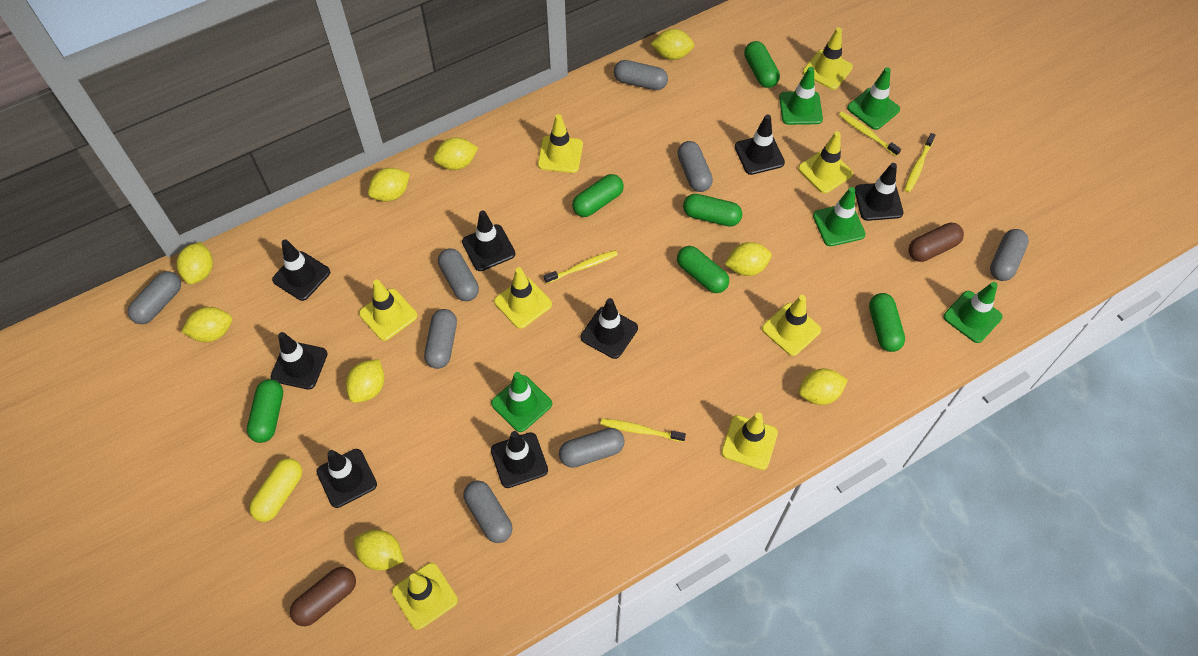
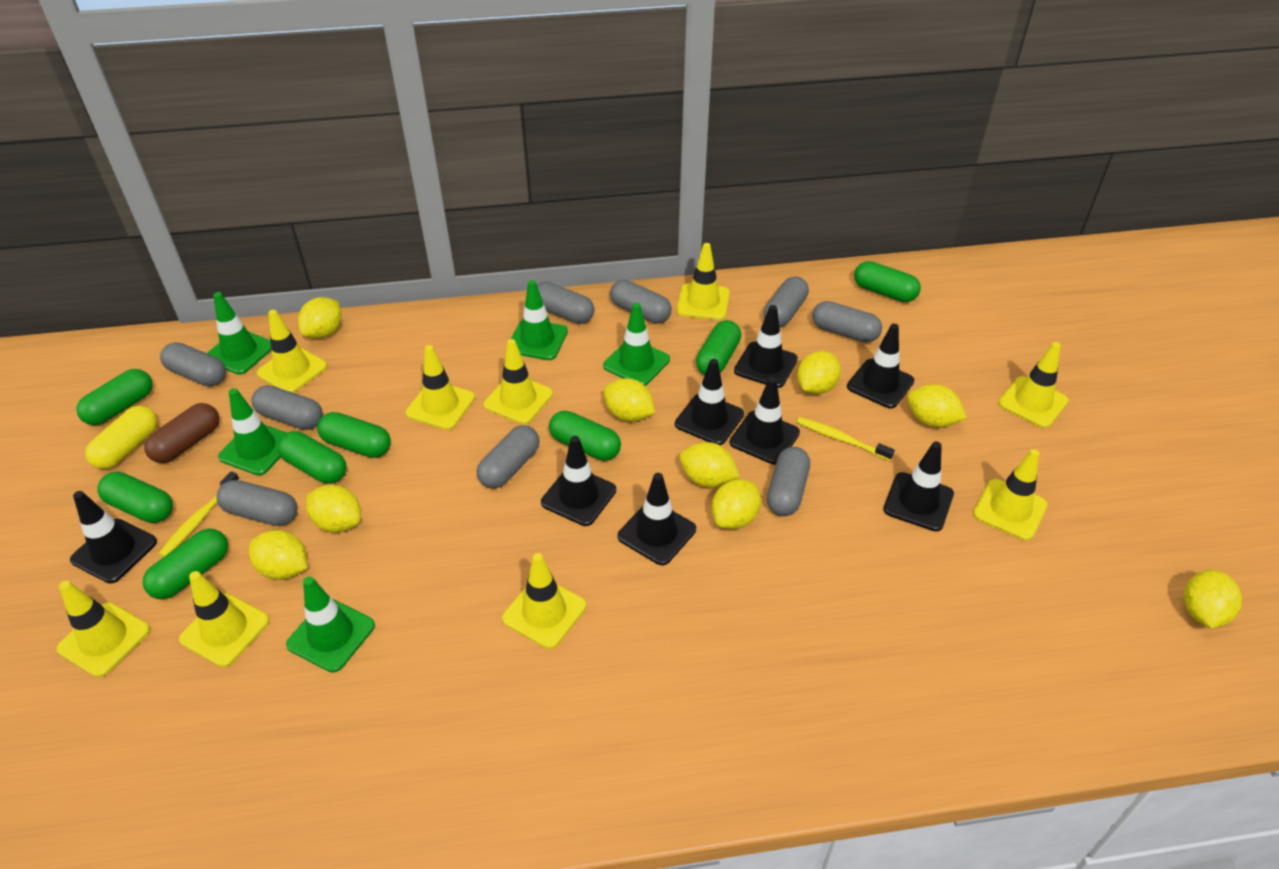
brown capsule: 2 -> 1
green capsule: 6 -> 8
grey capsule: 8 -> 9
yellow toothbrush: 4 -> 2
yellow traffic cone: 8 -> 9

